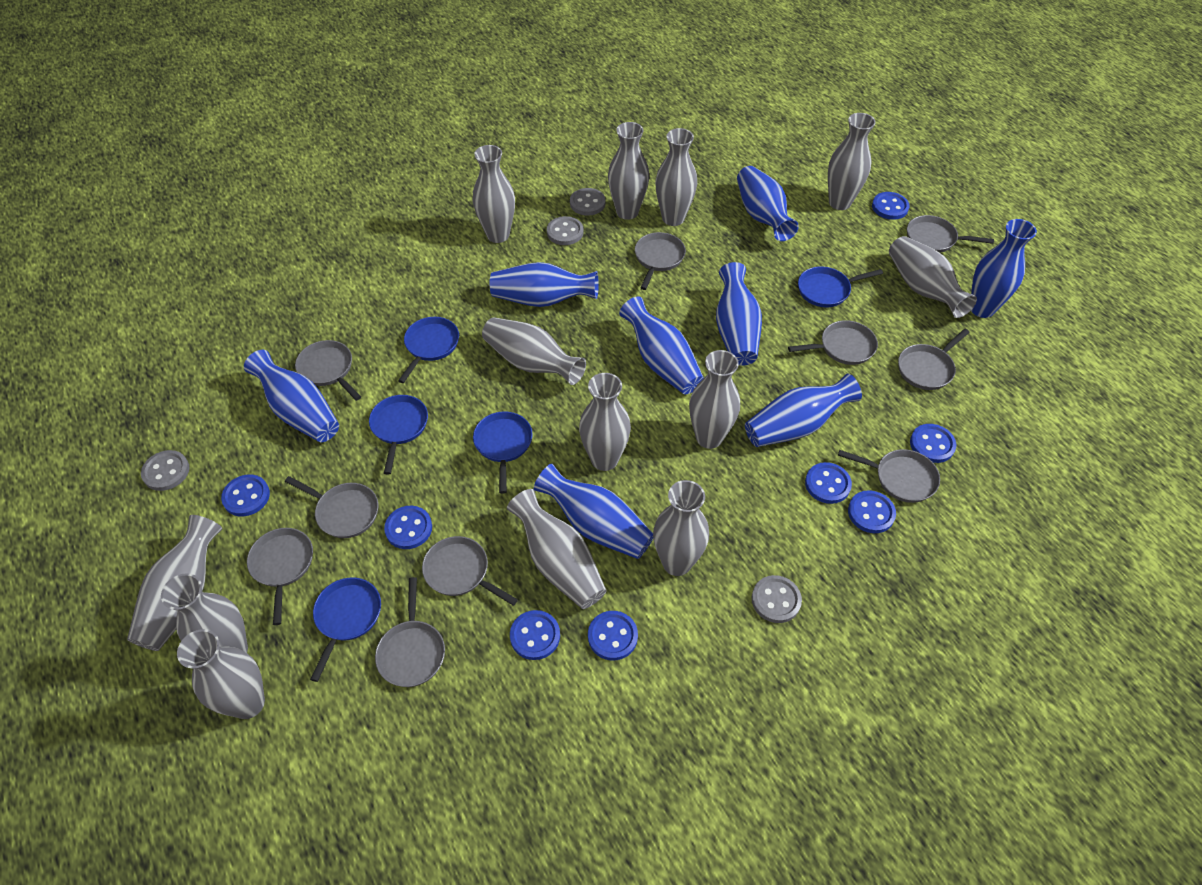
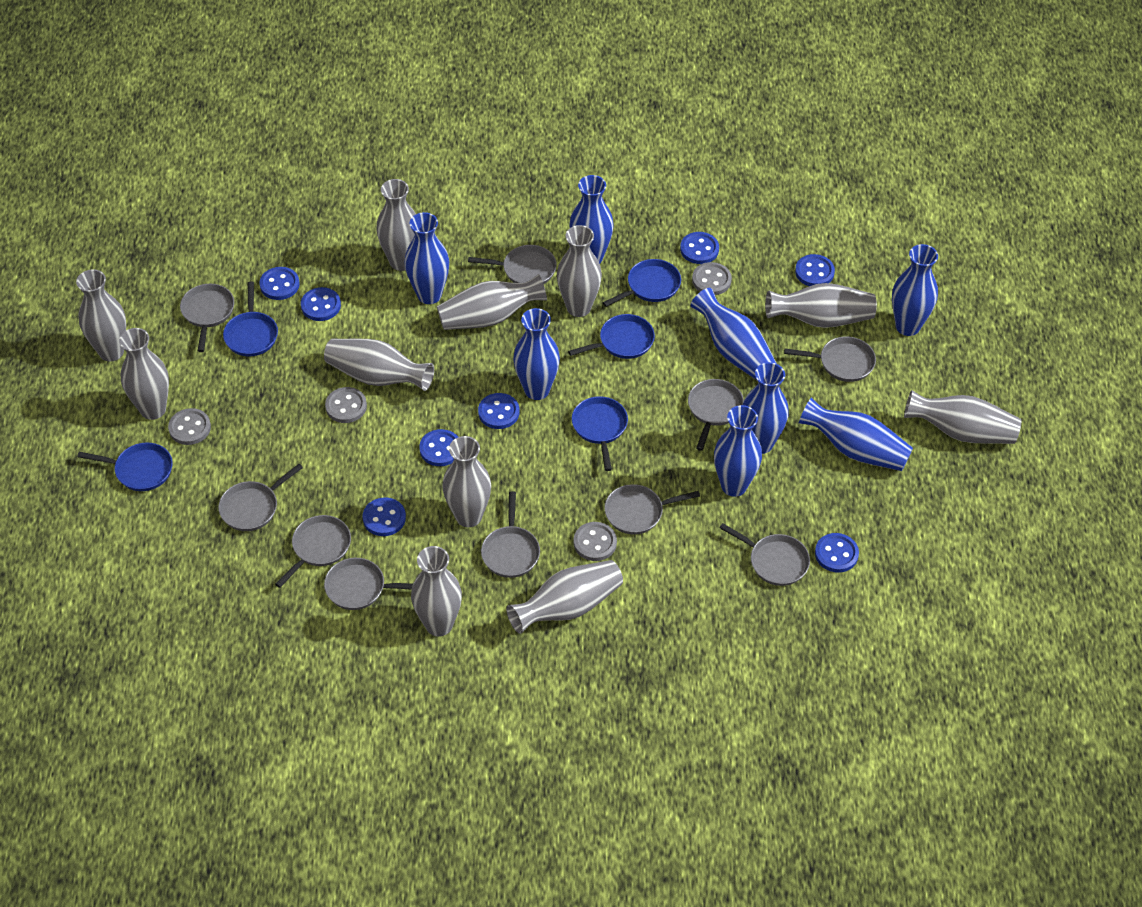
grey vase: 13 -> 11

